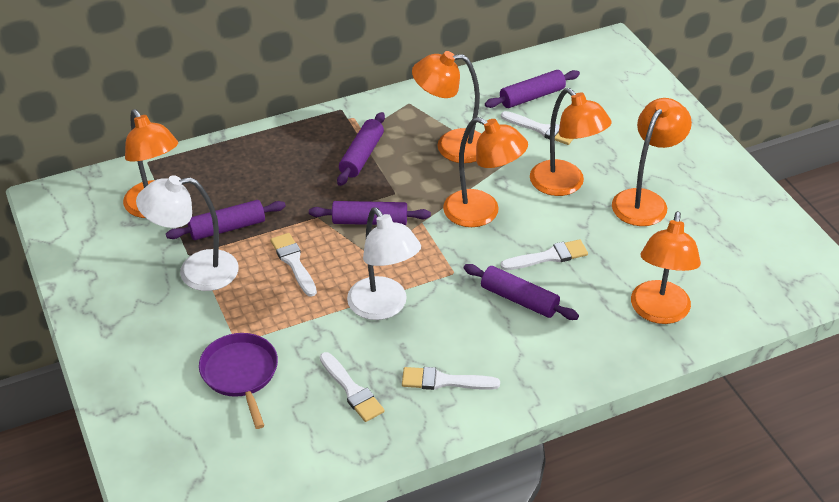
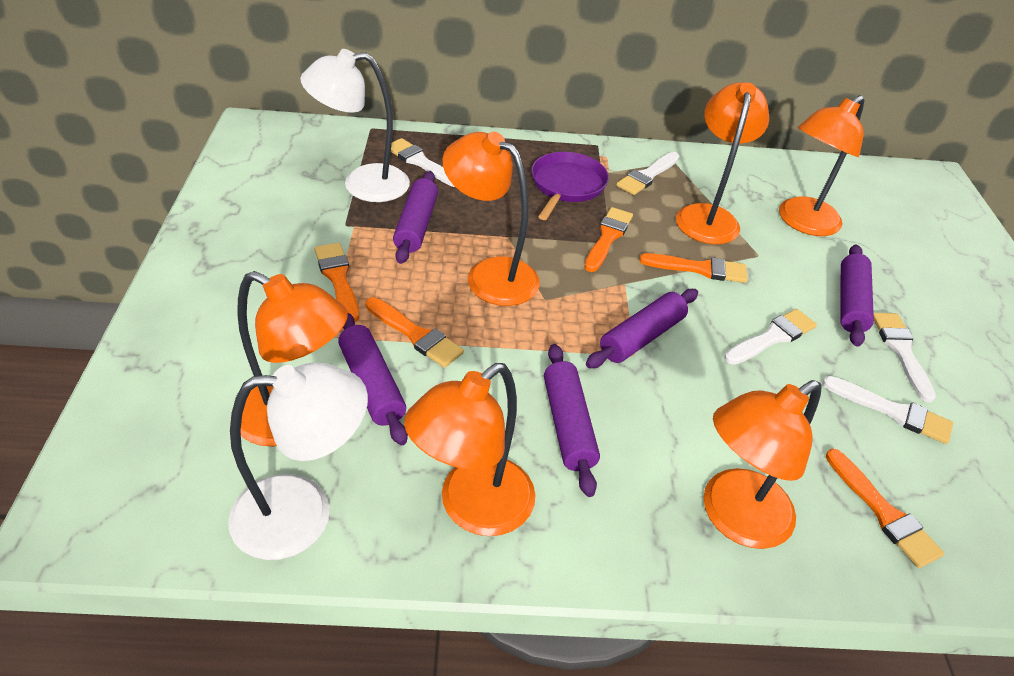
orange brush: 0 -> 5

